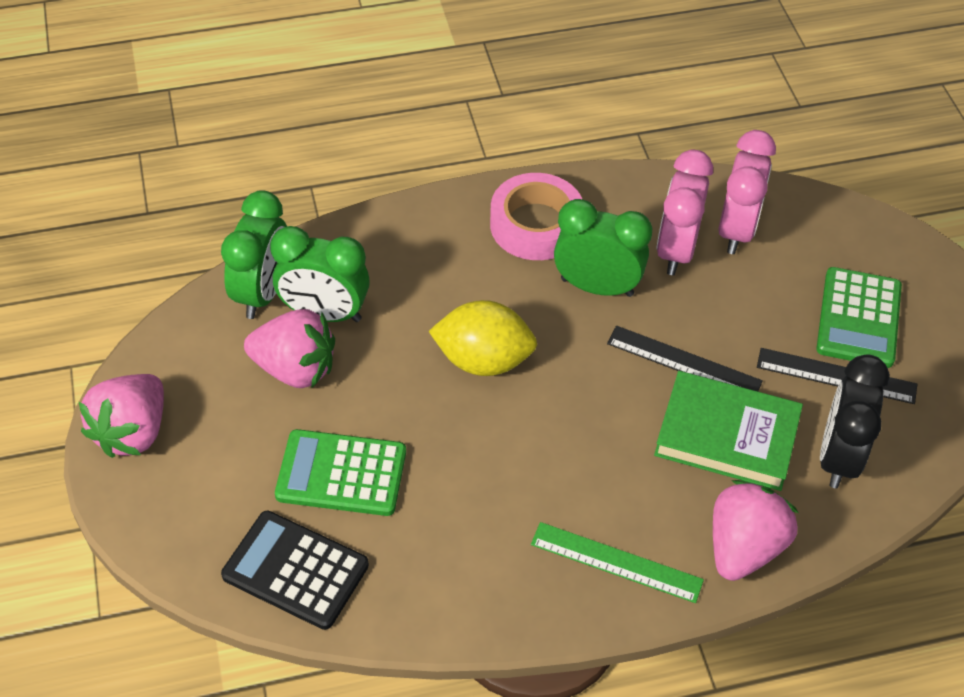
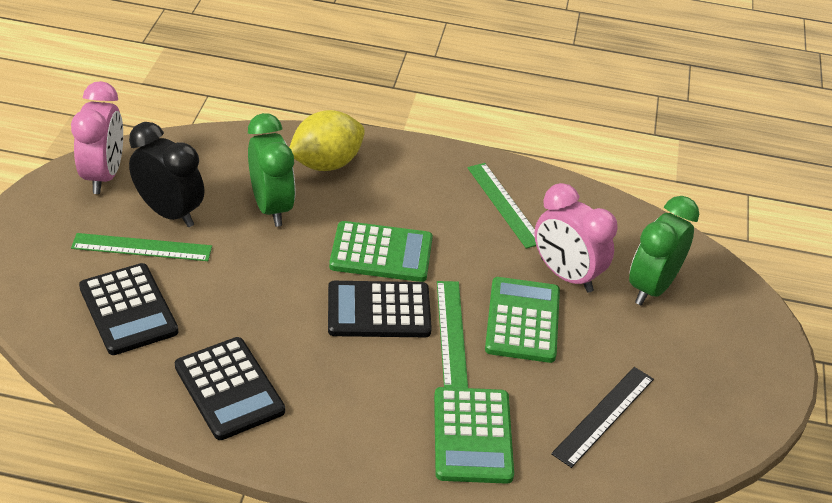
black calculator: 1 -> 3
black ruler: 2 -> 1
green book: 1 -> 0
green calculator: 2 -> 3
green clock: 3 -> 2
green ruler: 1 -> 3
pink strawberry: 3 -> 0
pink tape: 1 -> 0

